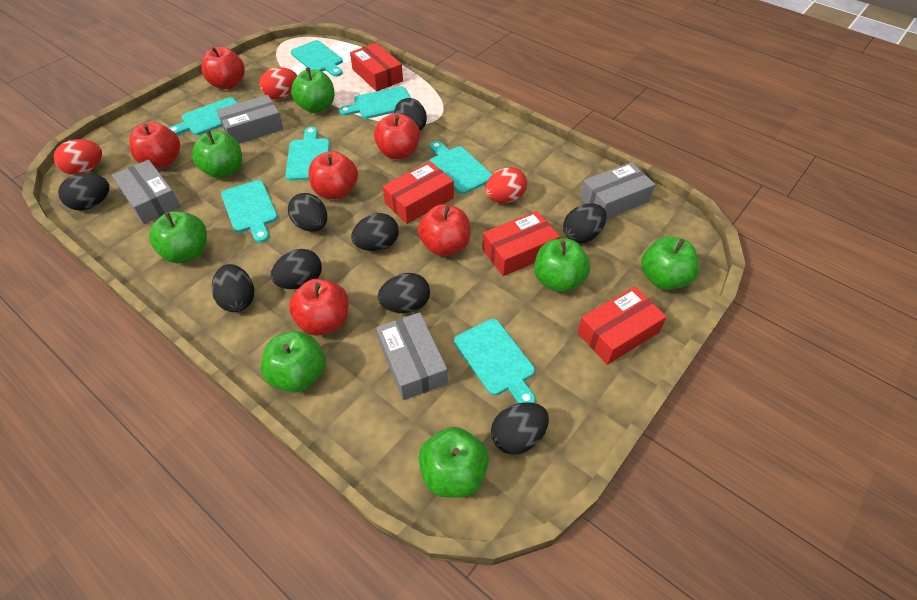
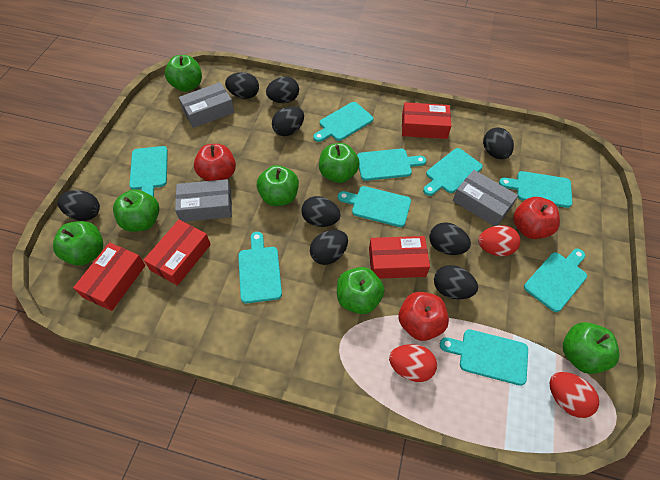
grey box: 4 -> 3
red apple: 6 -> 3
turquoise cutting board: 7 -> 9

